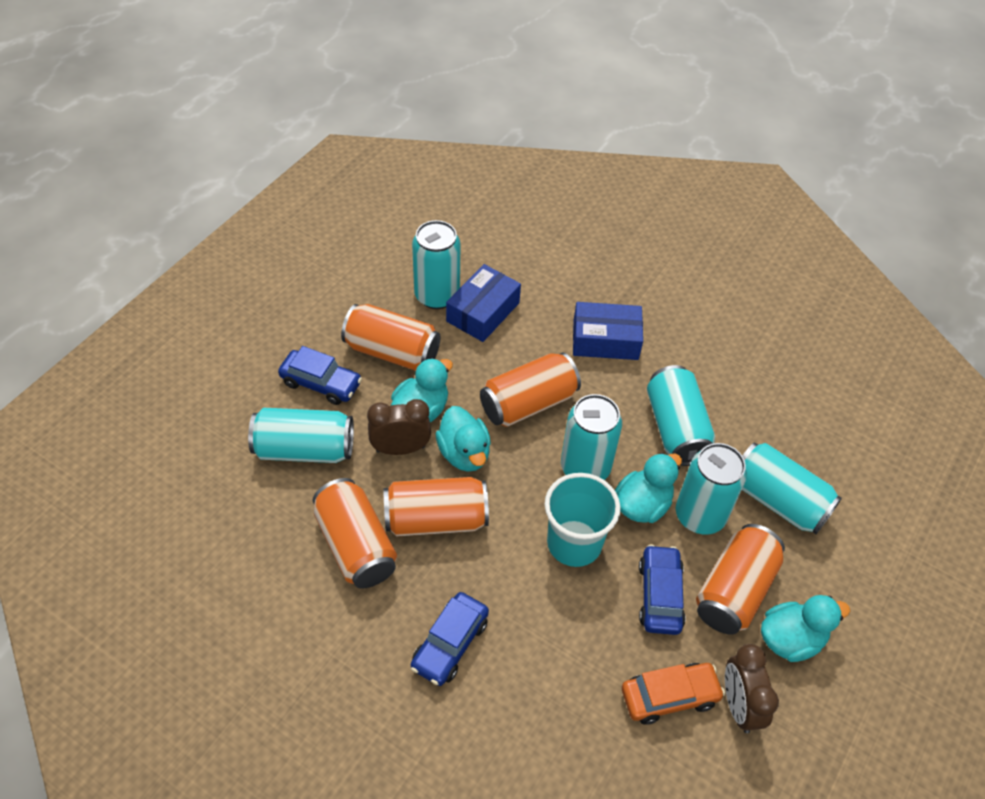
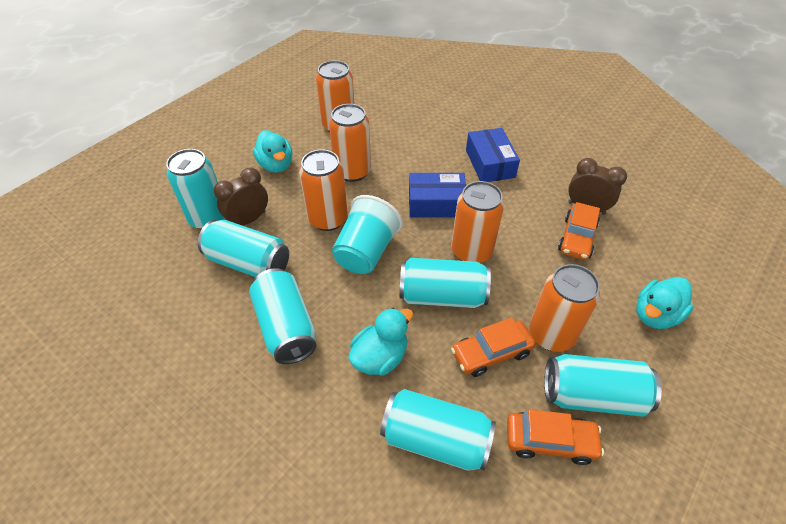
blue car: 3 -> 0
orange car: 1 -> 3
turquoise duck: 4 -> 3

